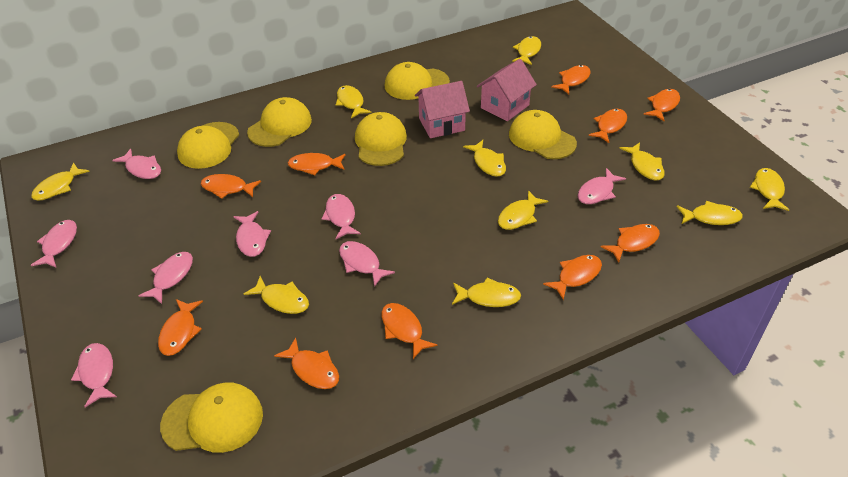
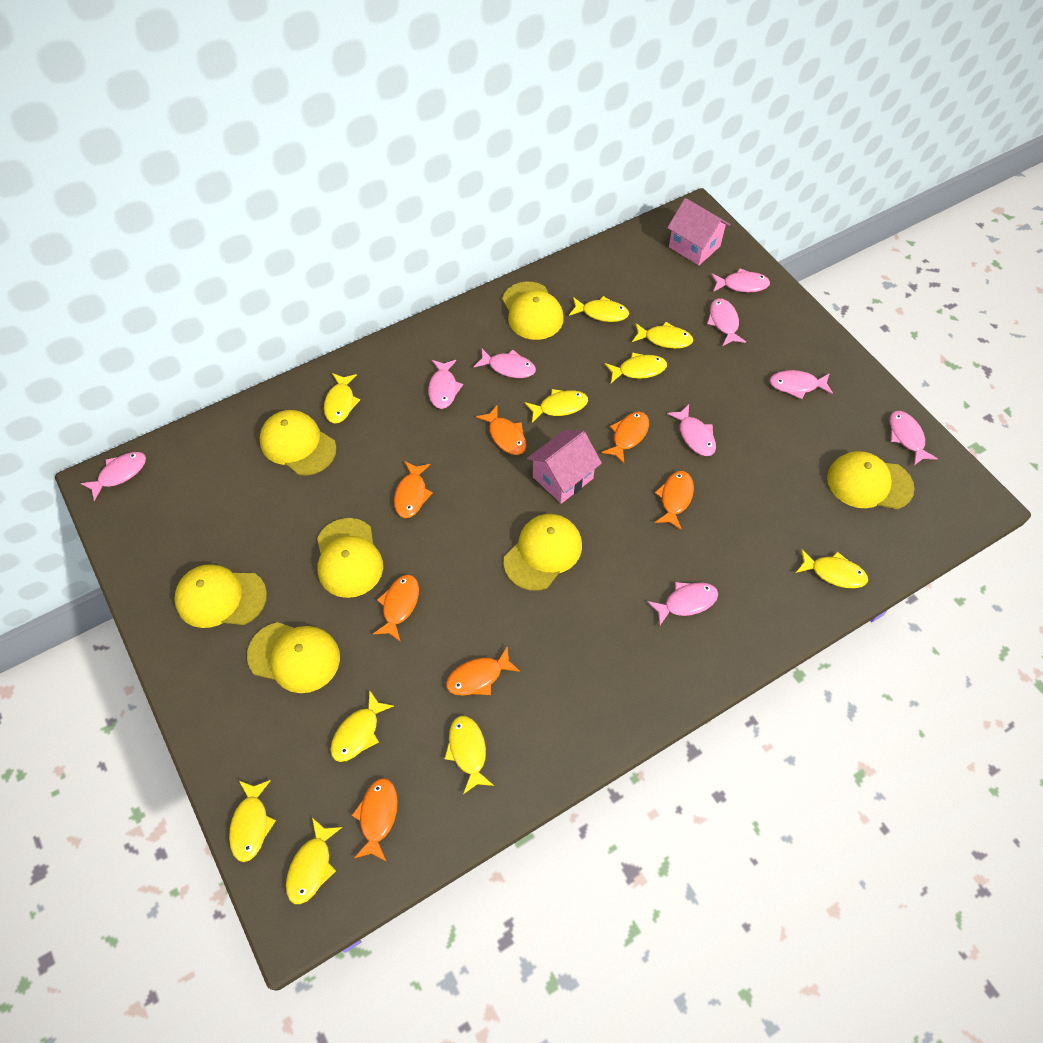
orange fish: 10 -> 7
pink fish: 8 -> 9
yellow cap: 6 -> 7

